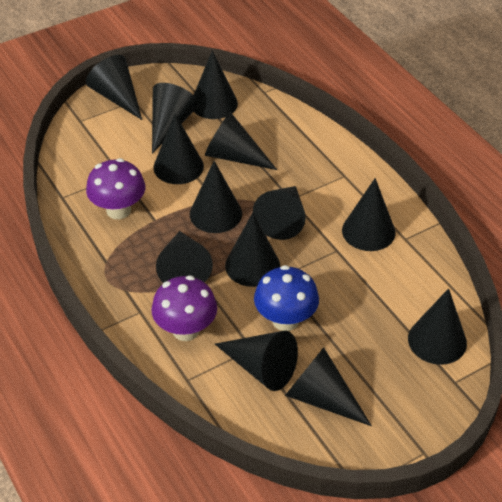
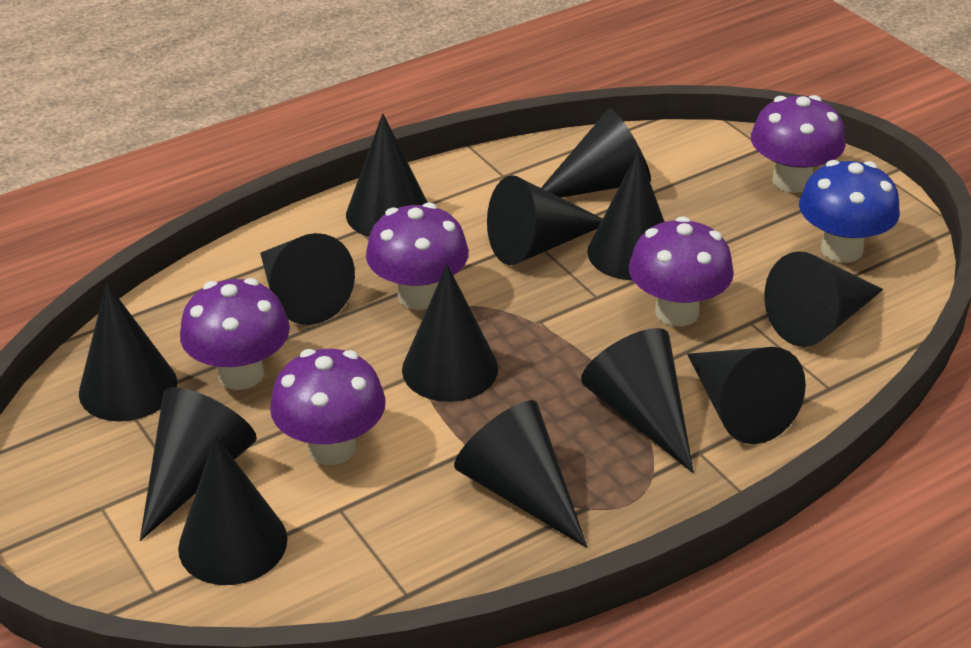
purple mushroom: 2 -> 5

